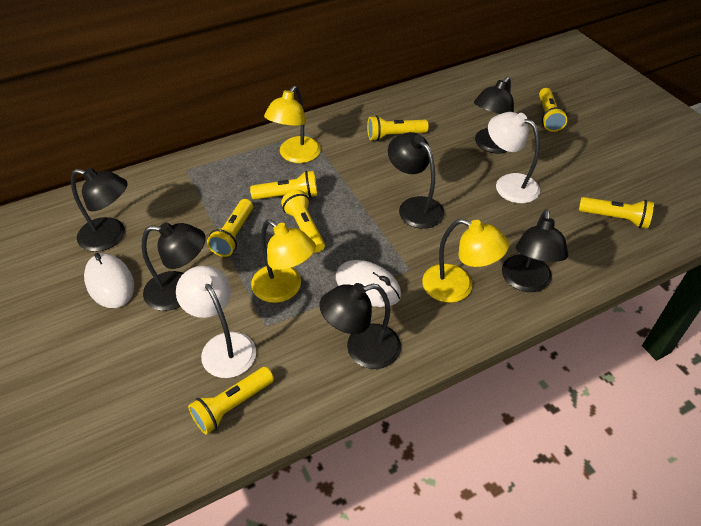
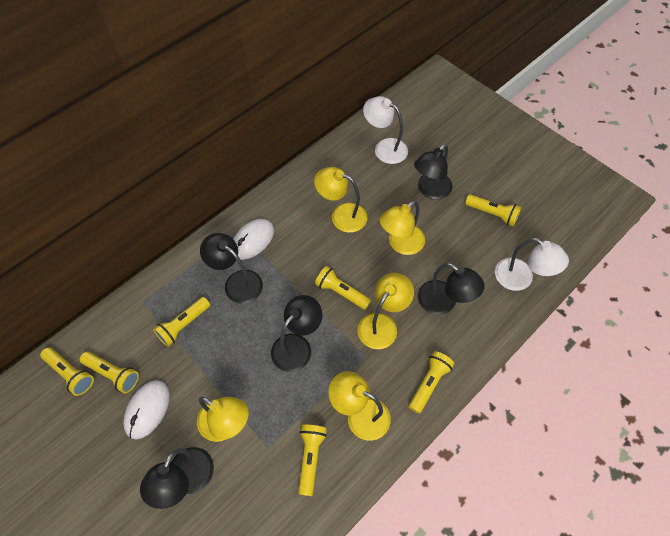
black lamp: 6 -> 5
yellow lamp: 3 -> 5

